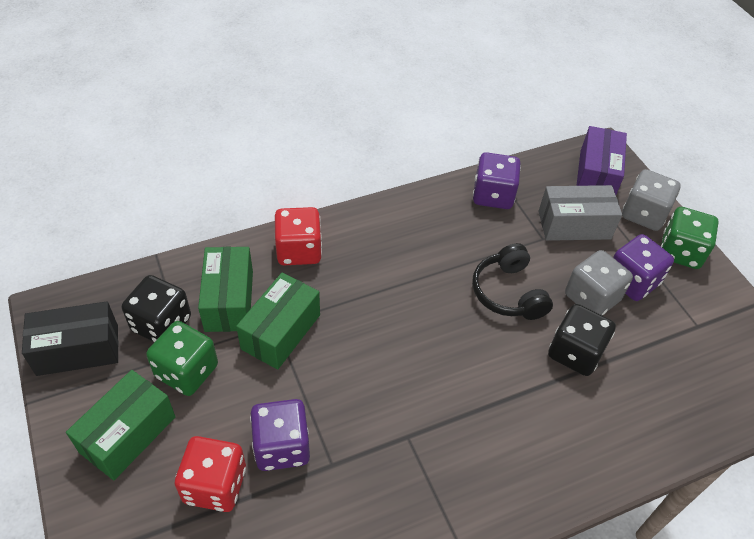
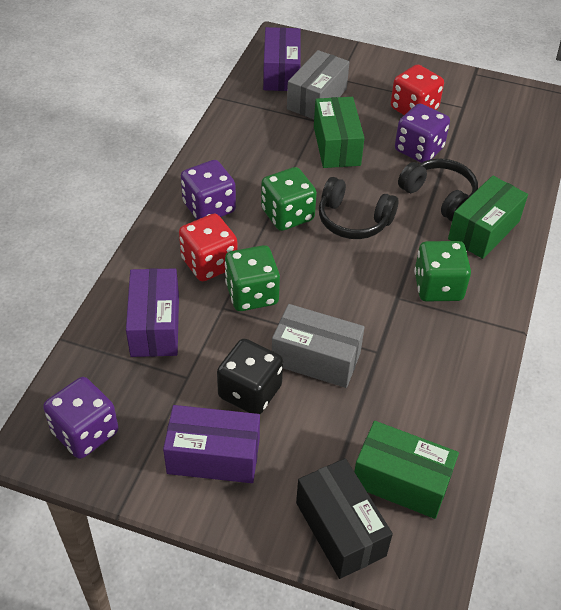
black dice: 2 -> 1
black headphones: 1 -> 2
green dice: 2 -> 3
grey box: 1 -> 2
grey dice: 2 -> 0
purple box: 1 -> 3

